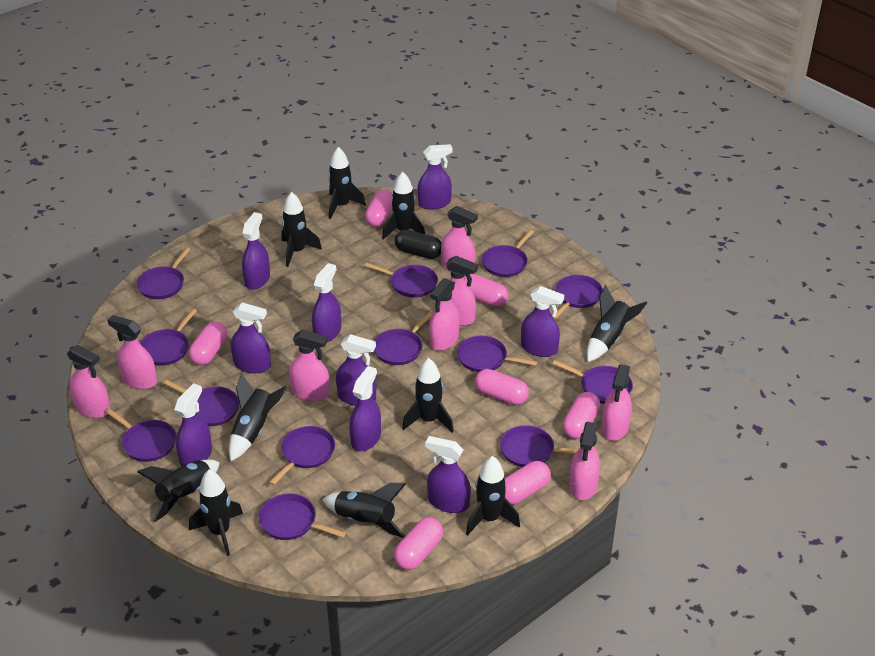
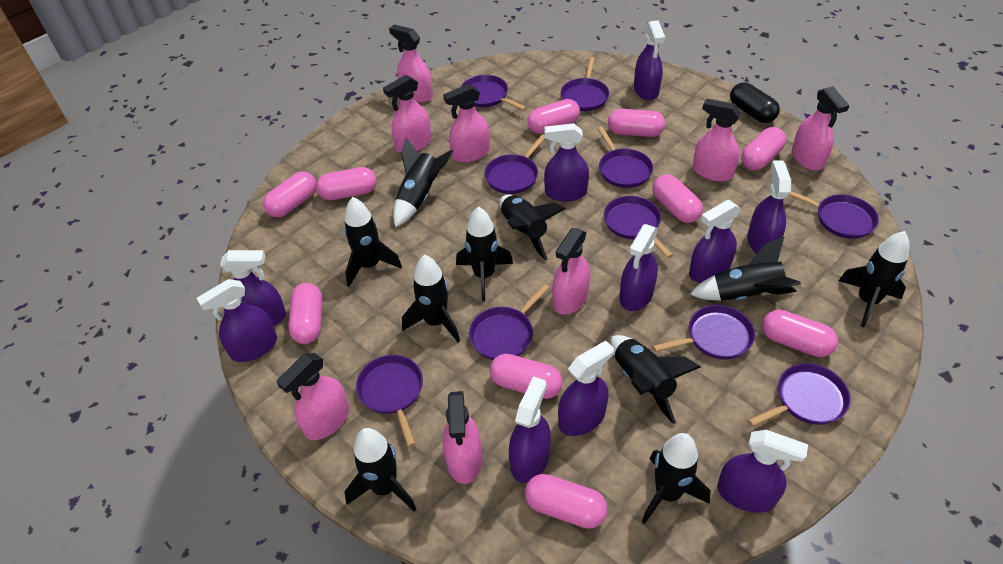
pink capsule: 7 -> 10
purple pan: 13 -> 10
purple spray bottle: 9 -> 10

